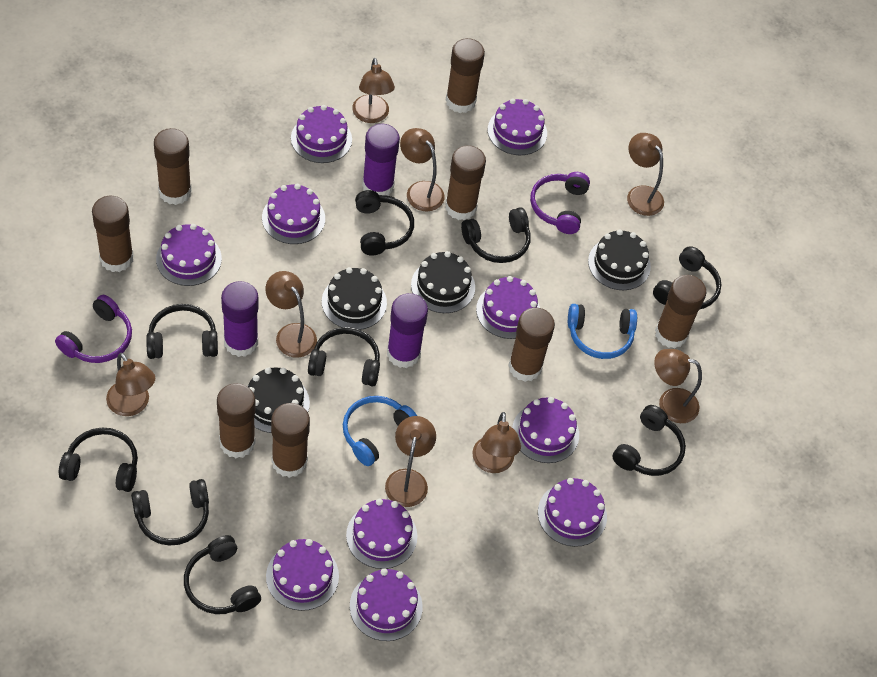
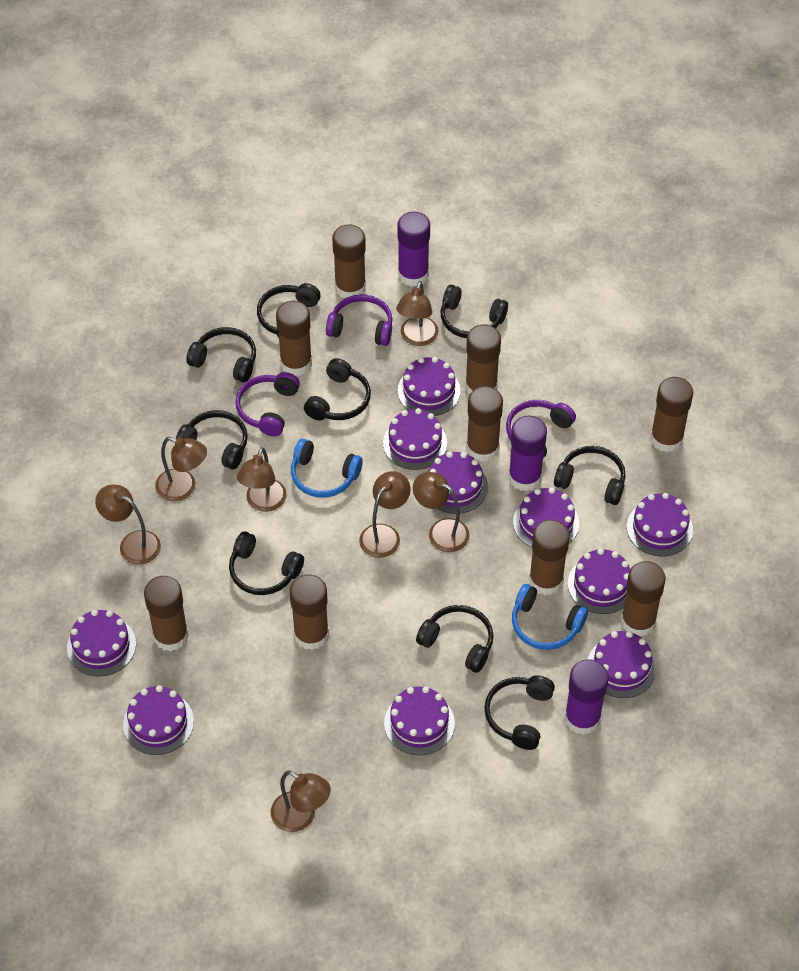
black cake: 4 -> 0
brown glue stick: 8 -> 9
brown lamp: 8 -> 7
purple headphones: 2 -> 3

